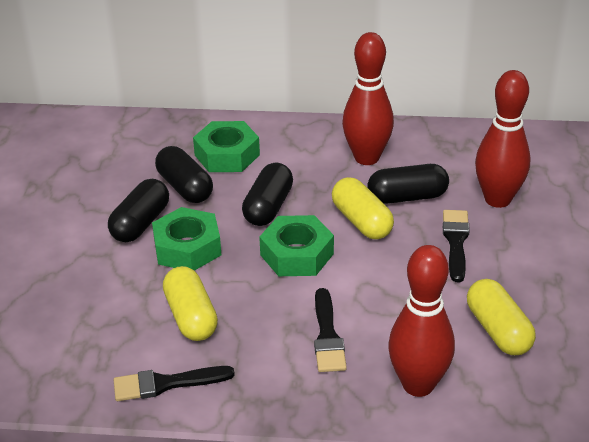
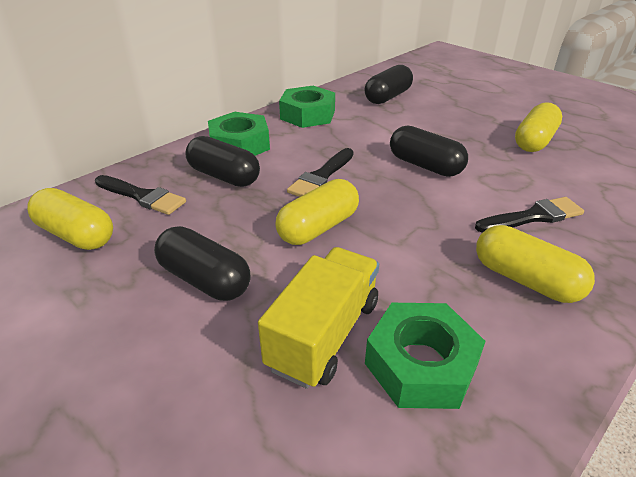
red bowling pin: 3 -> 0
yellow capsule: 3 -> 4
yellow truck: 0 -> 1

